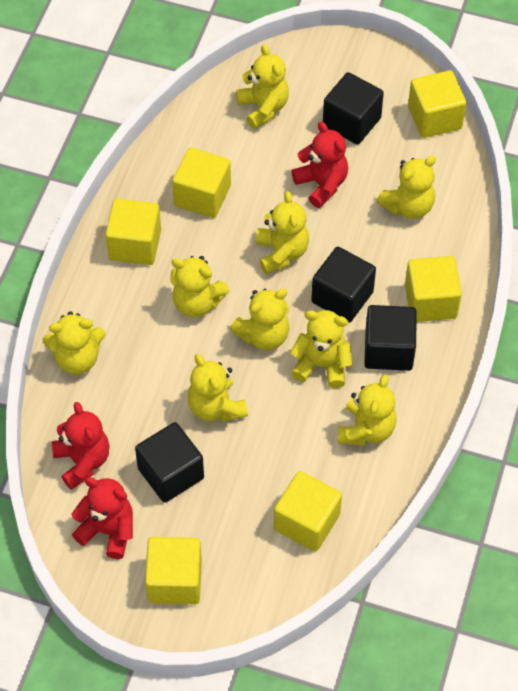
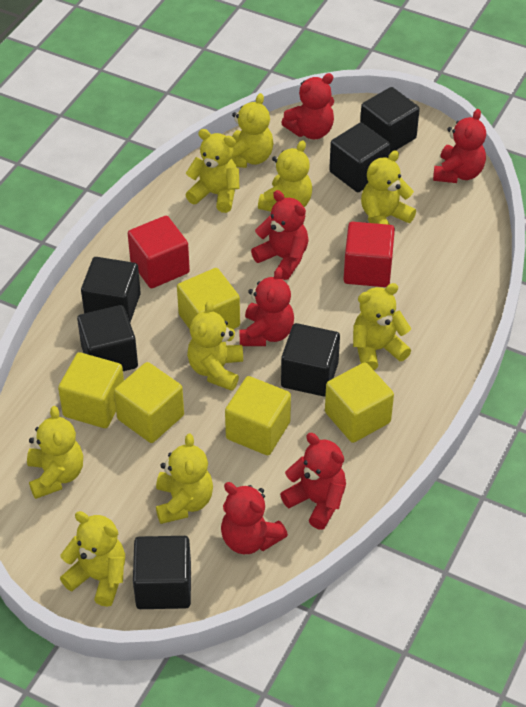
black cube: 4 -> 6
red cube: 0 -> 2
red teddy bear: 3 -> 6
yellow cube: 6 -> 5

